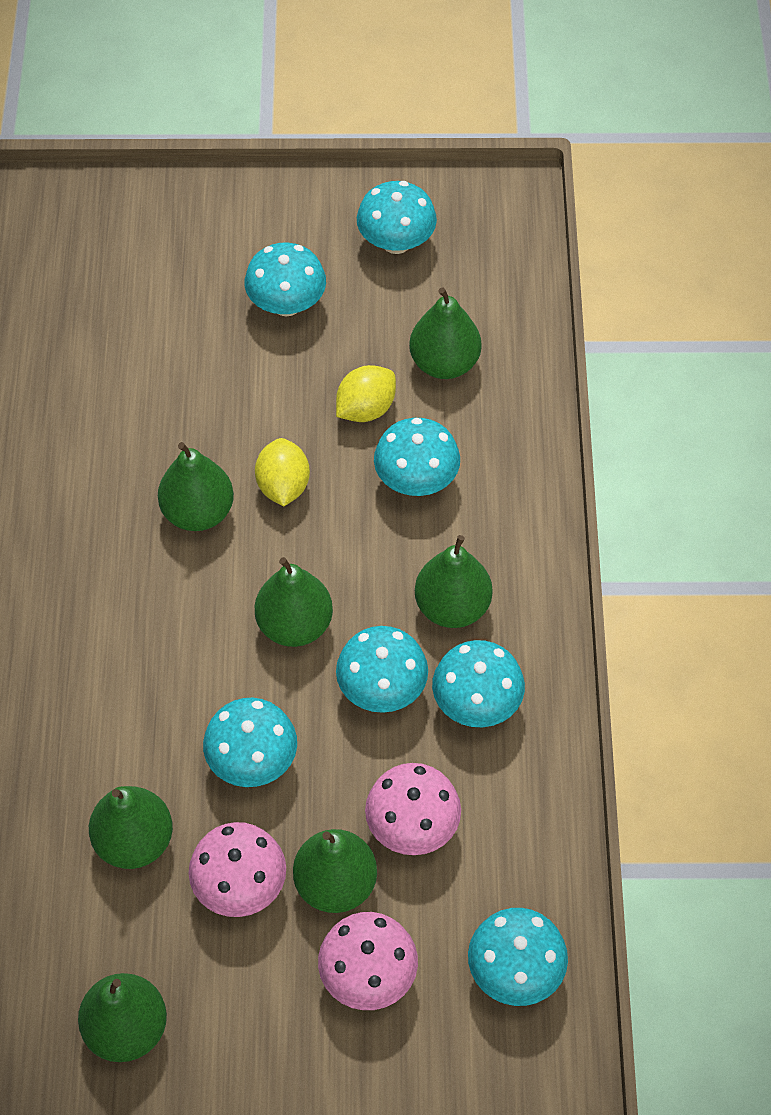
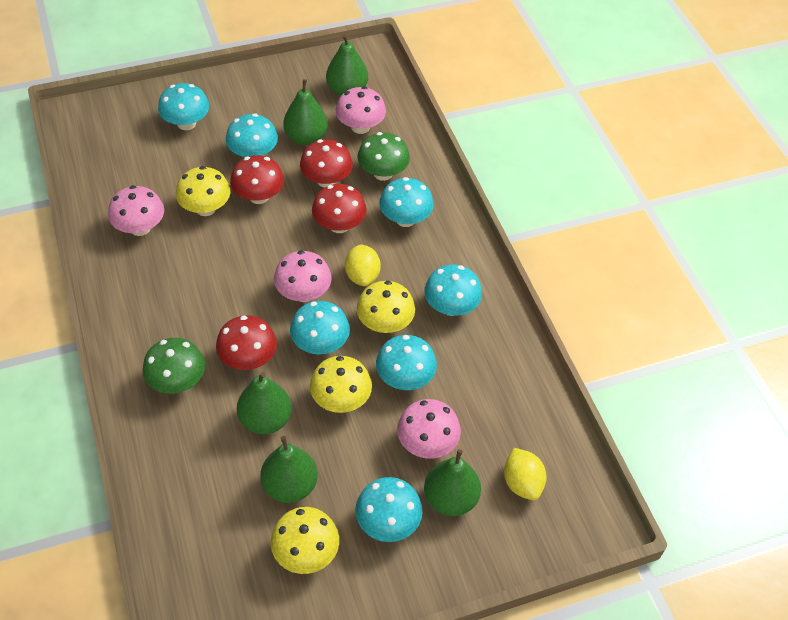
green mushroom: 0 -> 2
green pear: 7 -> 5
pink mushroom: 3 -> 4
red mushroom: 0 -> 4
yellow mushroom: 0 -> 4

